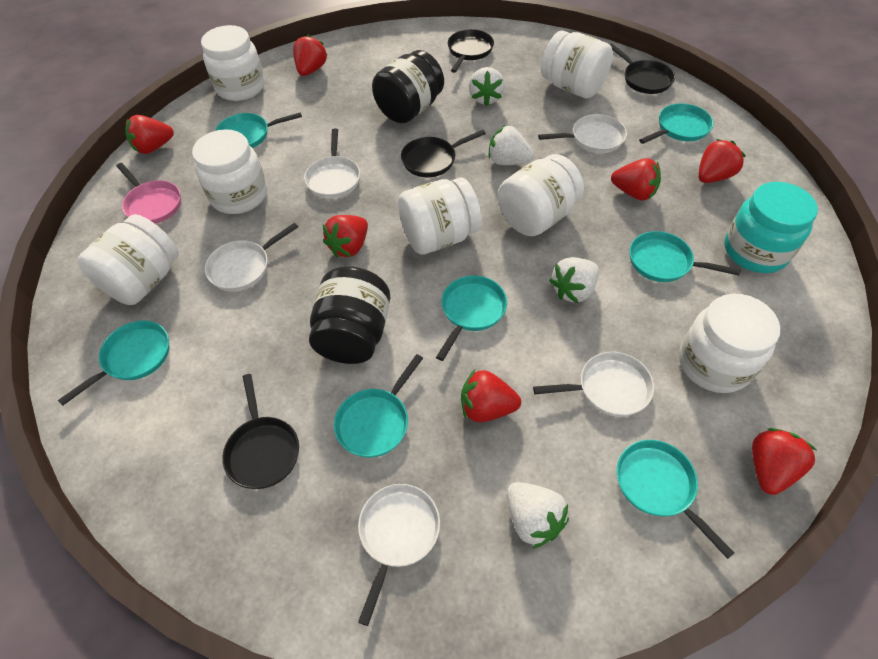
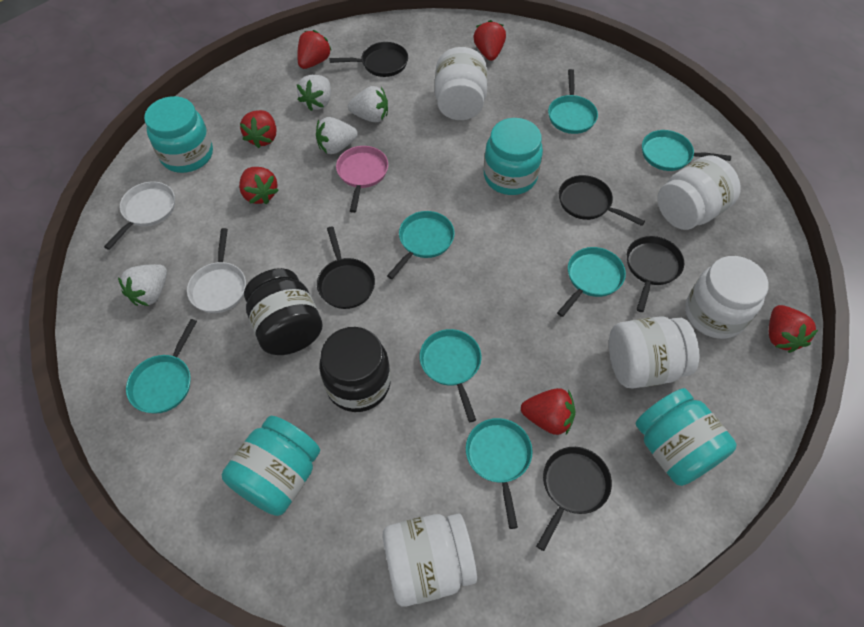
black pan: 4 -> 5
red strawberry: 7 -> 6
turquoise jar: 1 -> 4
white jar: 7 -> 5
white pan: 5 -> 2

